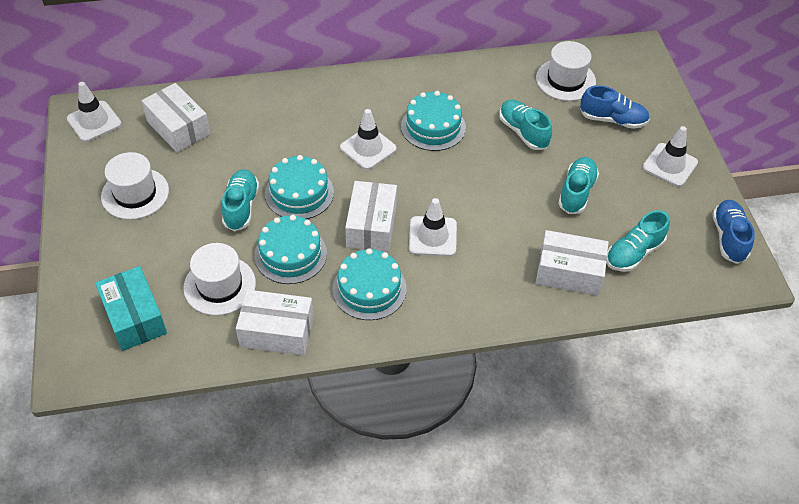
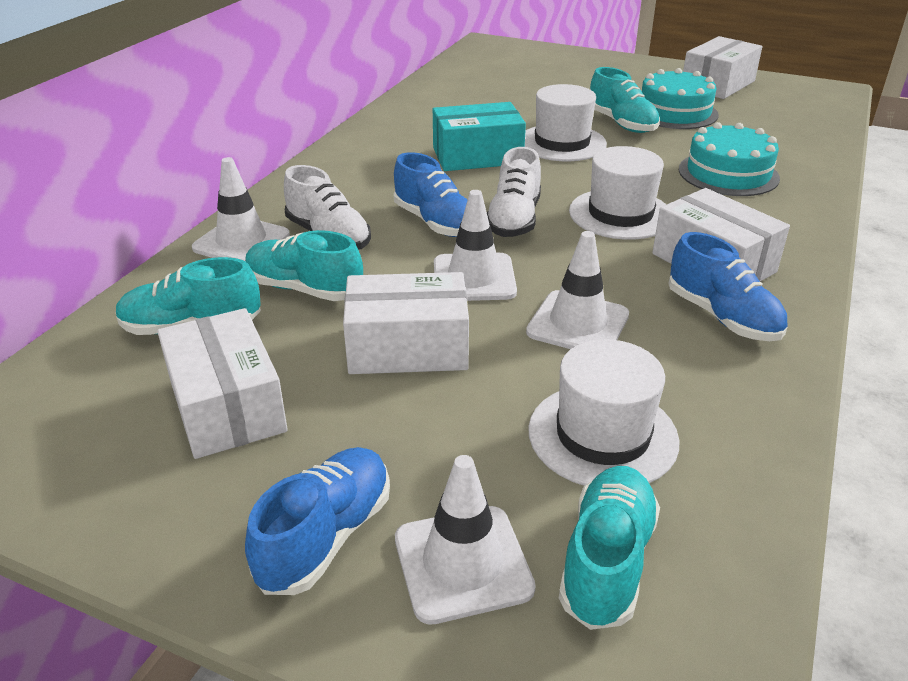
blue shoe: 2 -> 3
turquoise cake: 4 -> 2
white shoe: 0 -> 2

